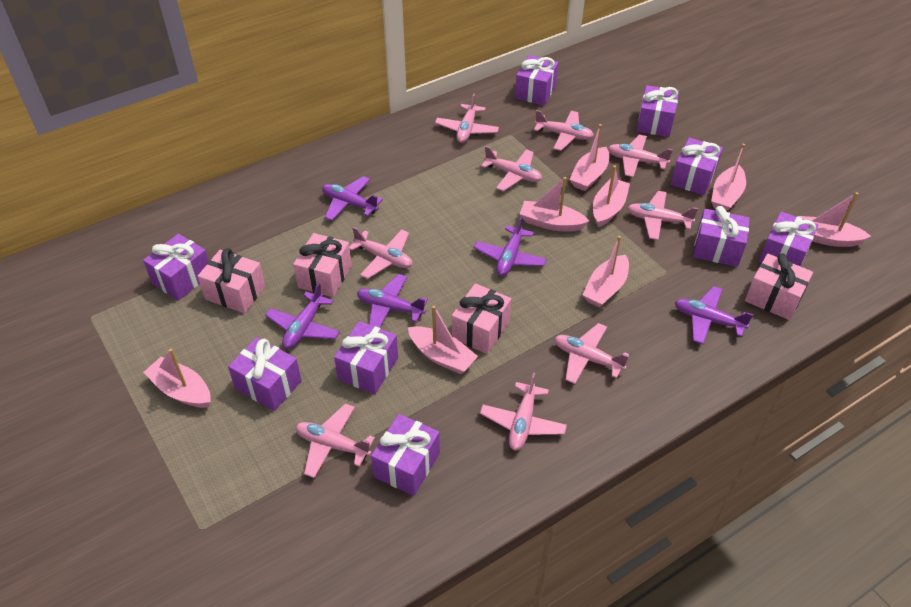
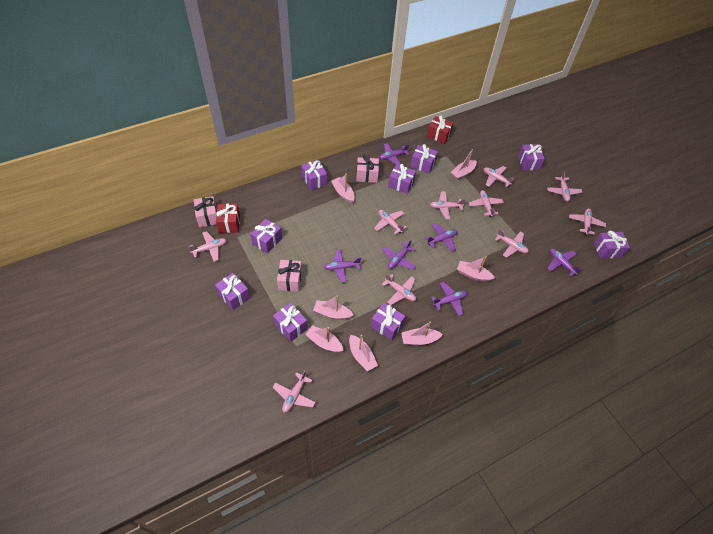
pink boat: 8 -> 7
pink gift: 4 -> 3
pink plane: 9 -> 10
purple plane: 5 -> 6
red gift: 0 -> 2

